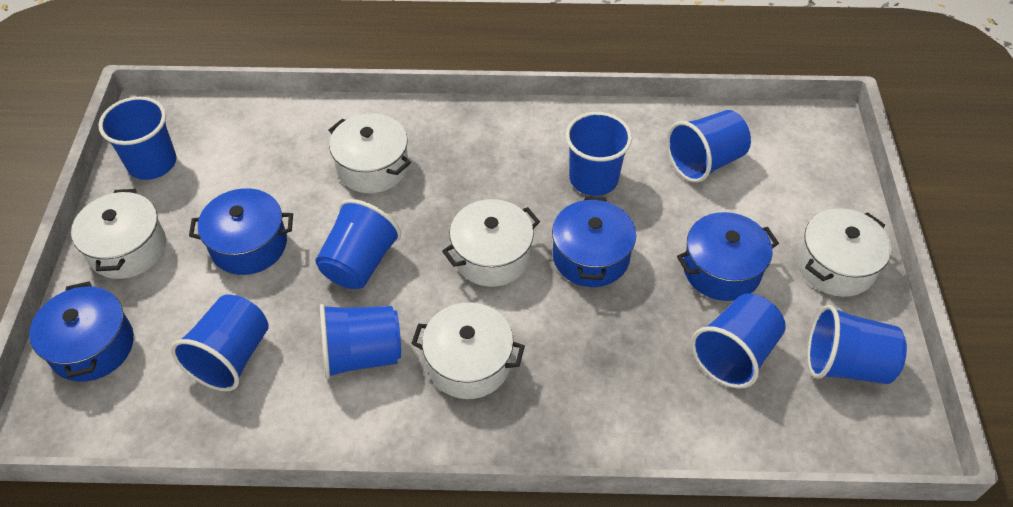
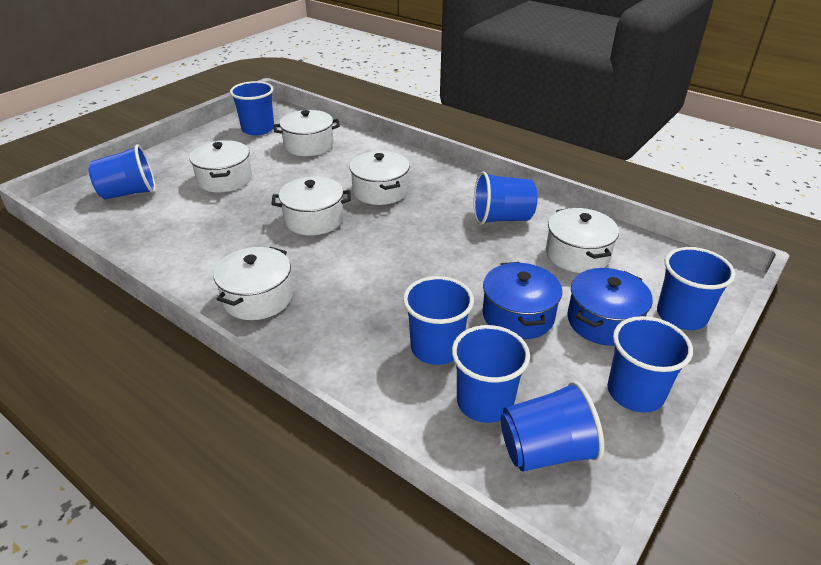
blue pot: 4 -> 2
white pot: 5 -> 6

